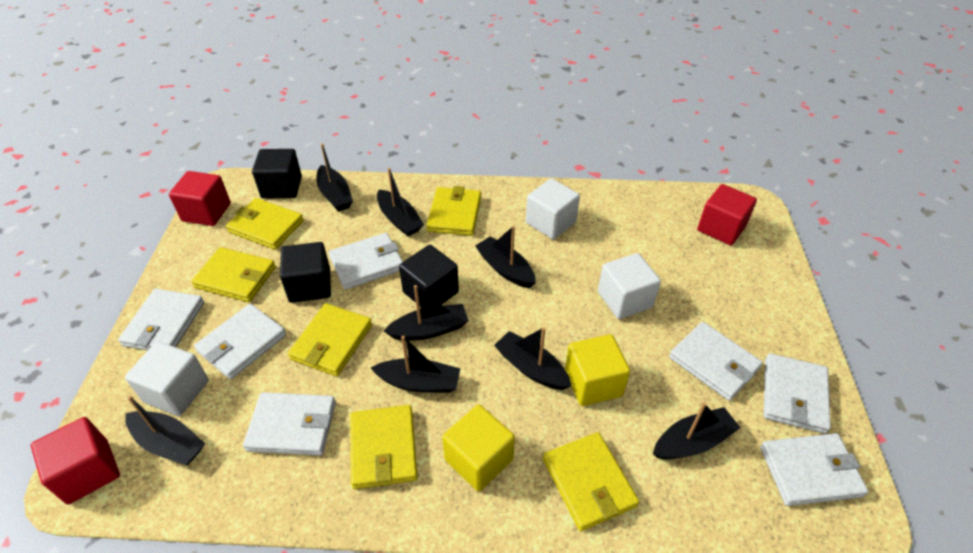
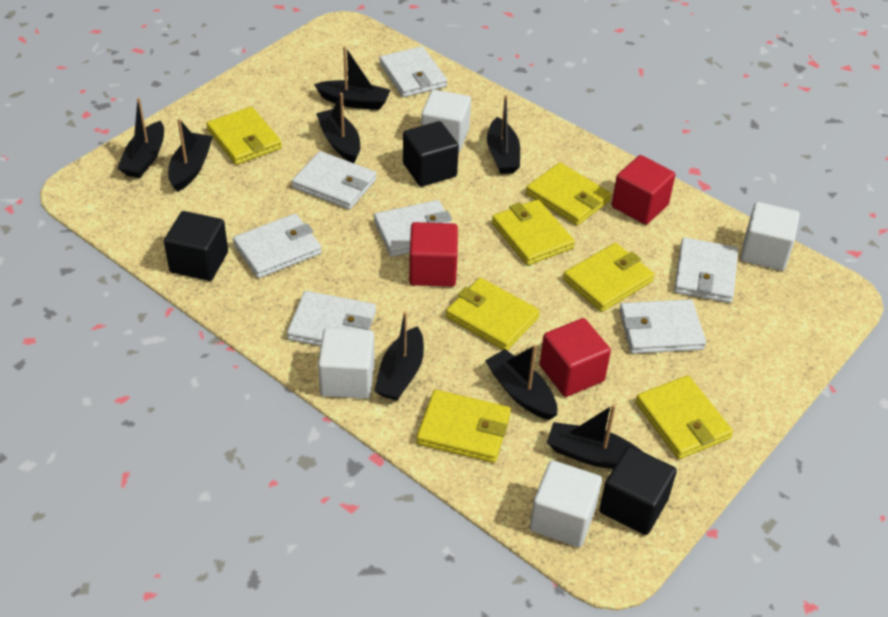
white cube: 3 -> 4
yellow cube: 2 -> 0
yellow wallet: 6 -> 7

